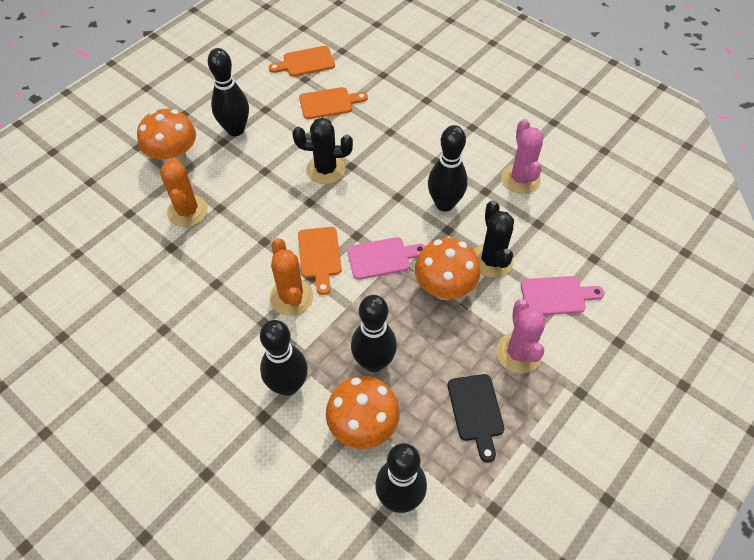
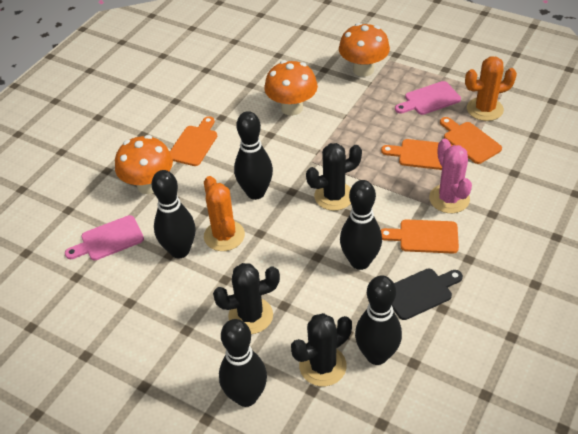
black cactus: 2 -> 3
orange cutting board: 3 -> 4
pink cactus: 2 -> 1

